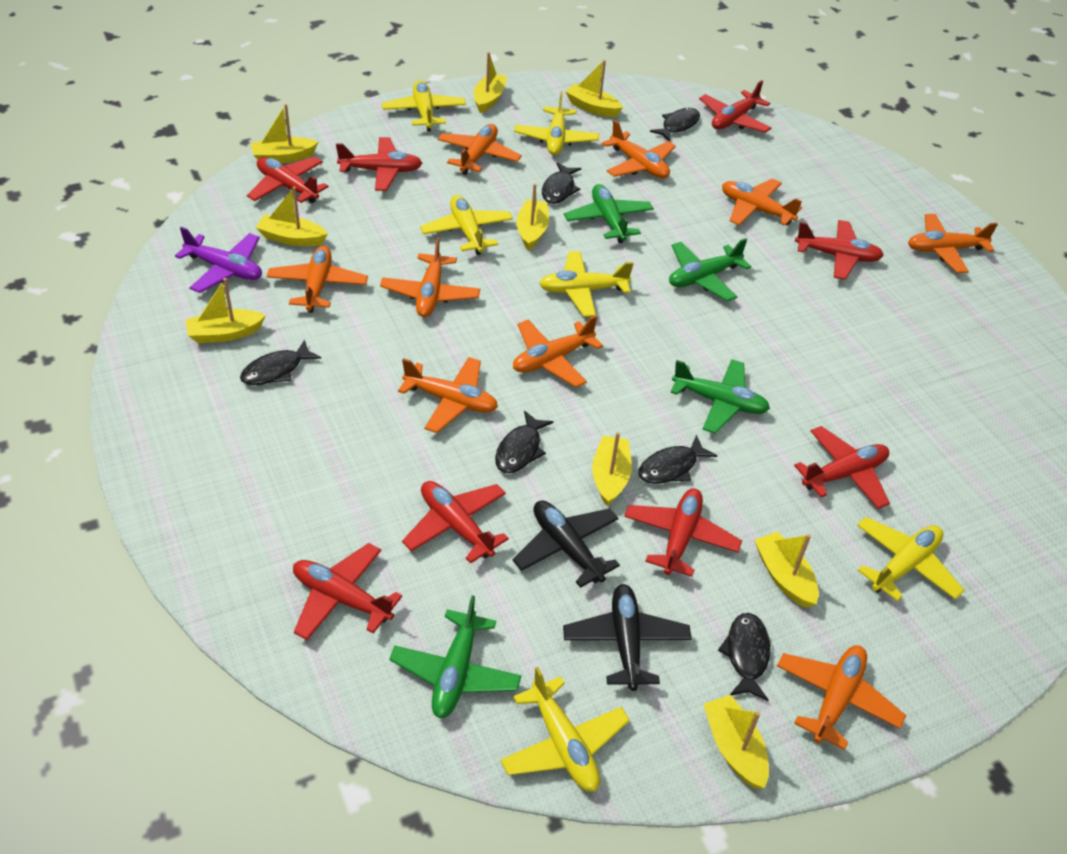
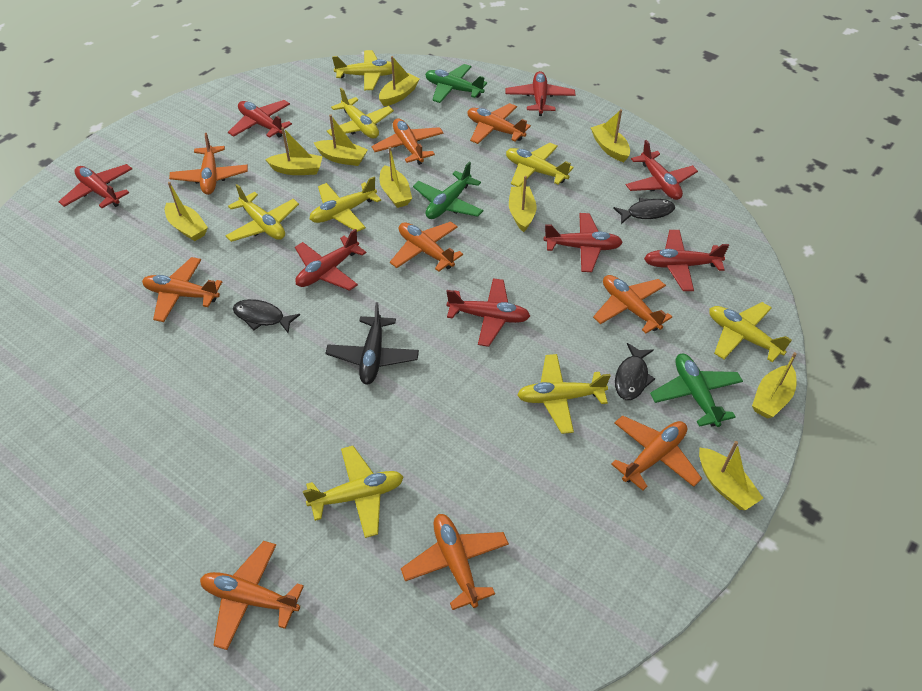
black fish: 6 -> 3
black plane: 2 -> 1
green plane: 4 -> 3
purple plane: 1 -> 0
yellow plane: 6 -> 8

